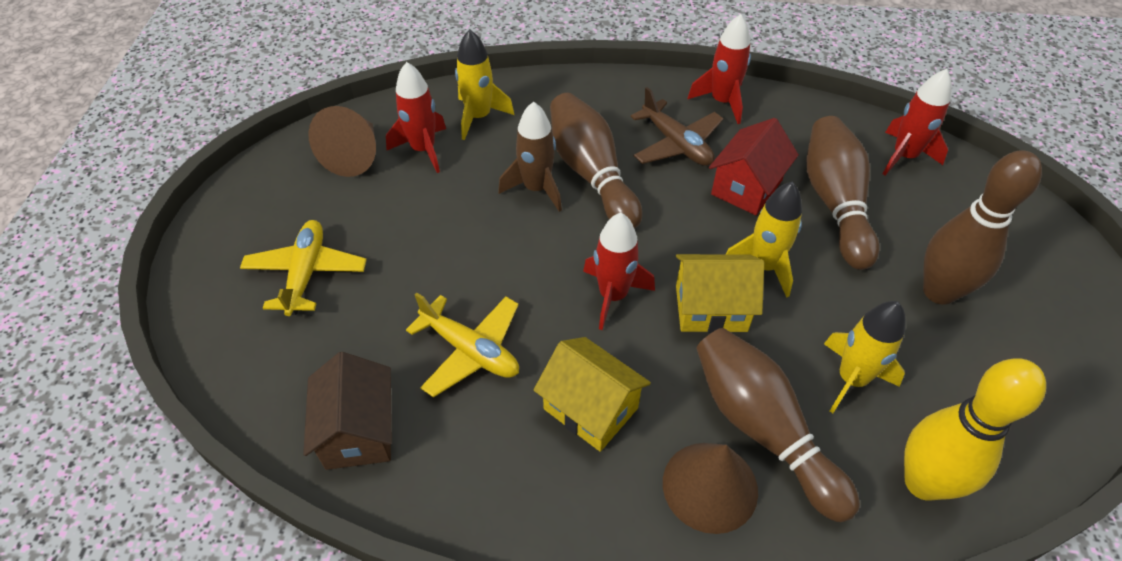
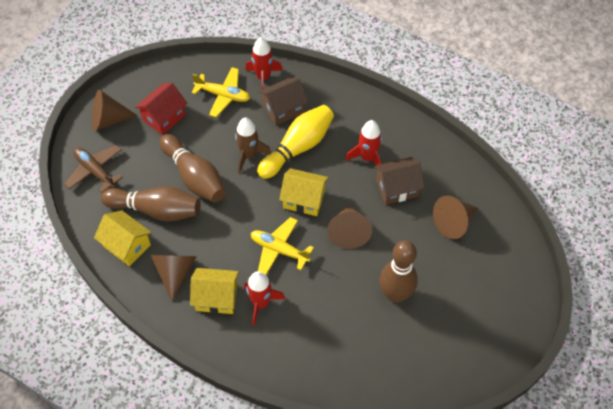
brown bowling pin: 4 -> 3
brown cone: 2 -> 4
brown house: 1 -> 2
red rocket: 4 -> 3
yellow house: 2 -> 3
yellow rocket: 3 -> 0

